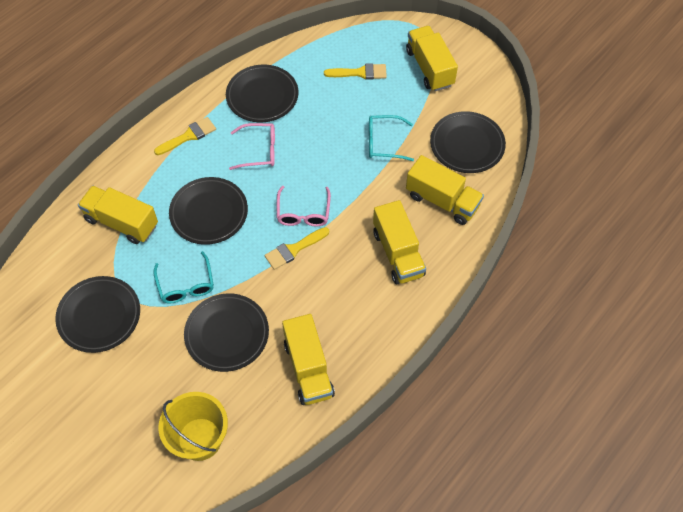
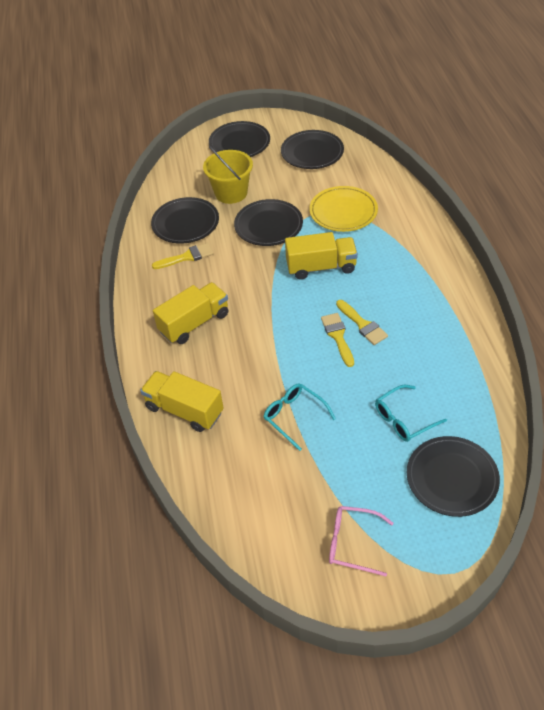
pink glasses: 2 -> 1
yellow plate: 0 -> 1
yellow truck: 5 -> 3

